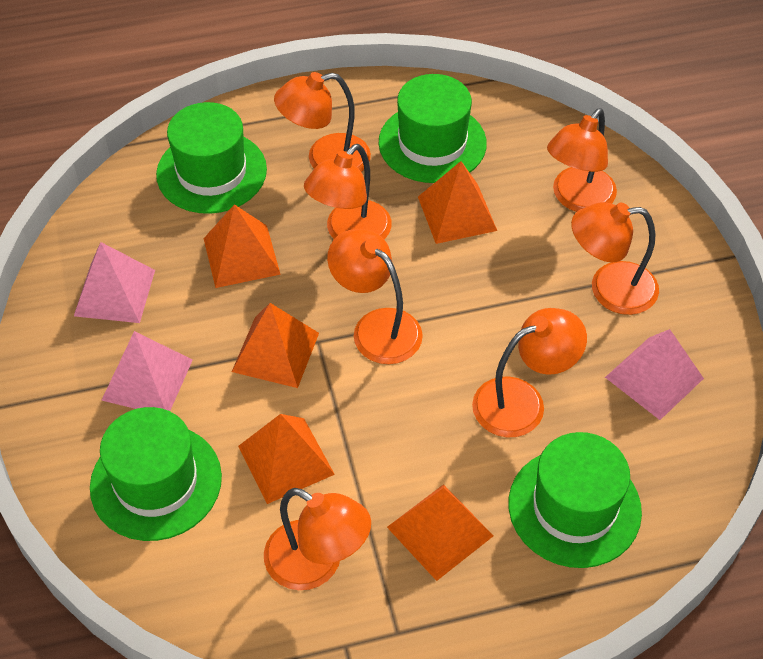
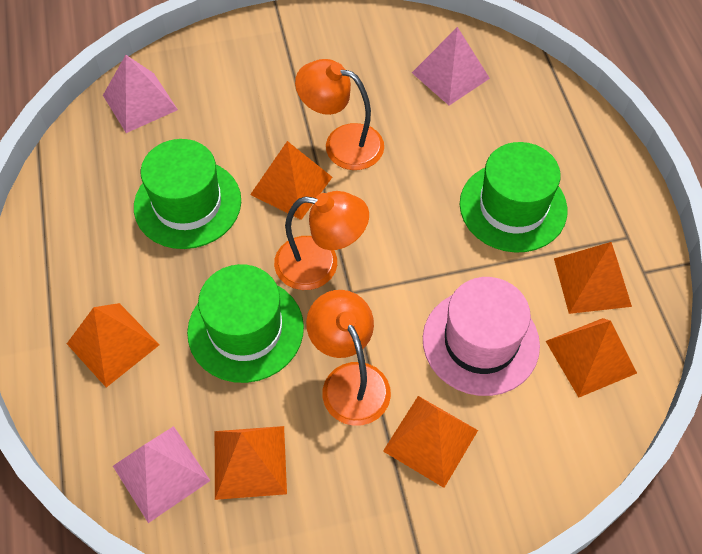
green hat: 4 -> 3
orange lamp: 7 -> 3
orange pyramid: 5 -> 6
pink hat: 0 -> 1

